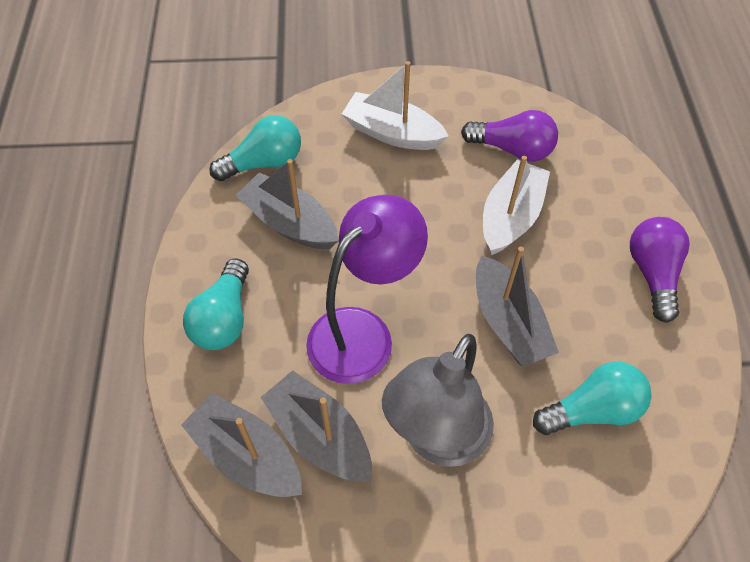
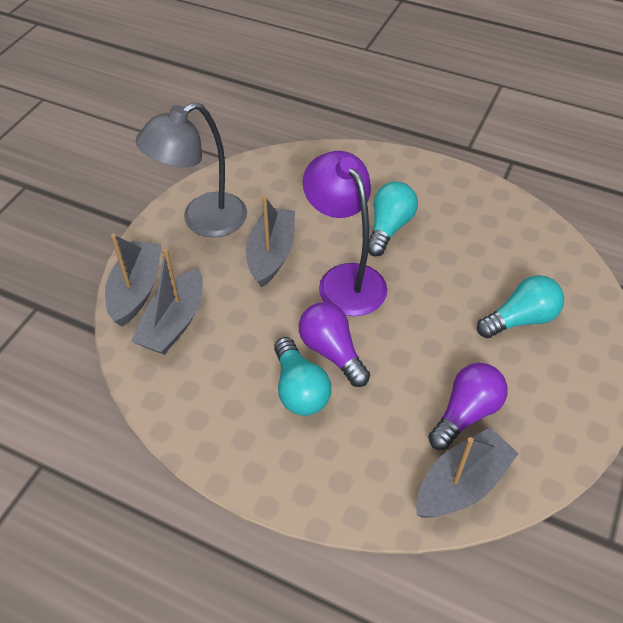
white boat: 2 -> 0

